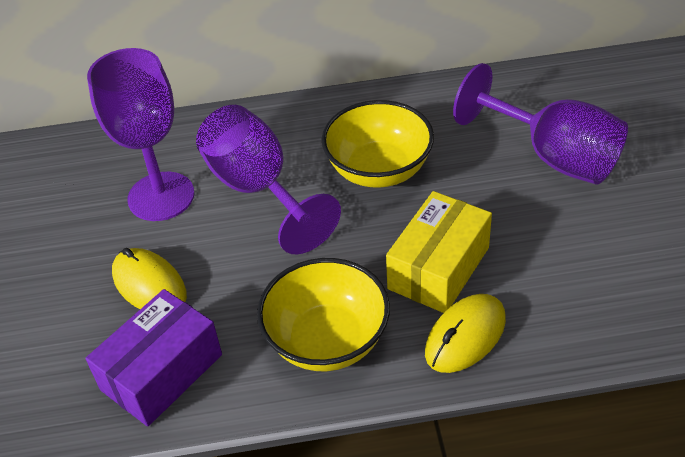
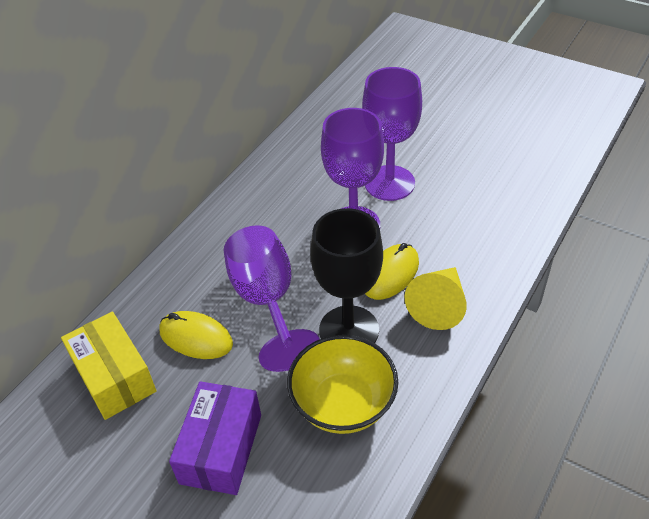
black goblet: 0 -> 1
yellow bowl: 2 -> 1
yellow cone: 0 -> 1

